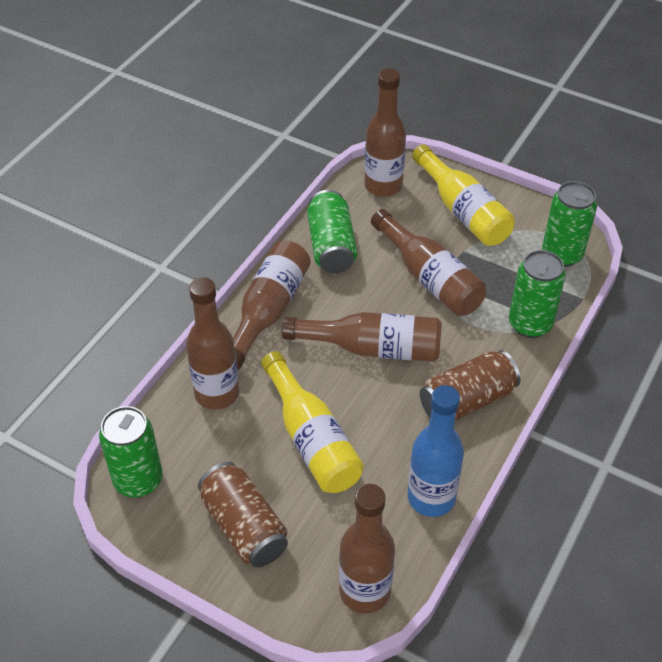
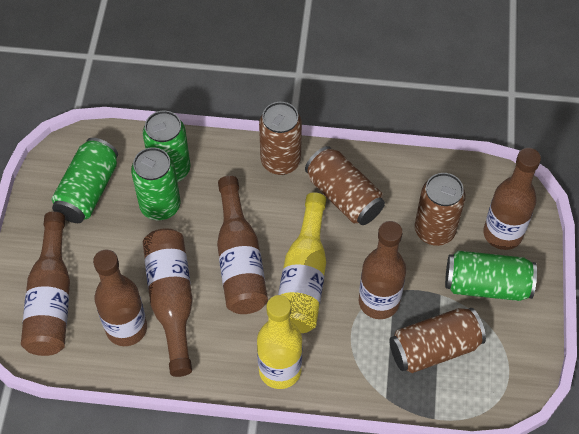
blue bottle: 1 -> 0
brown can: 2 -> 4

